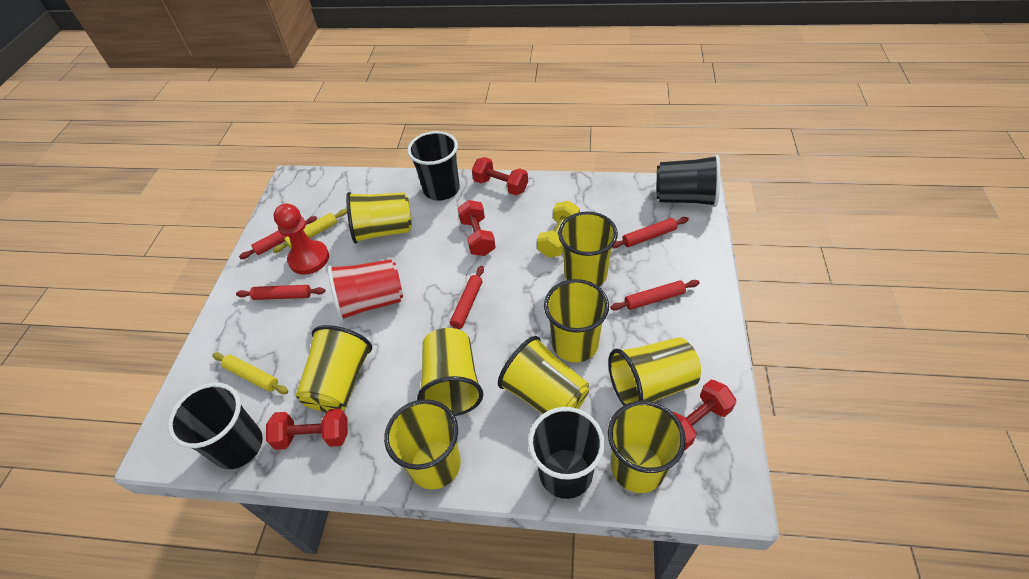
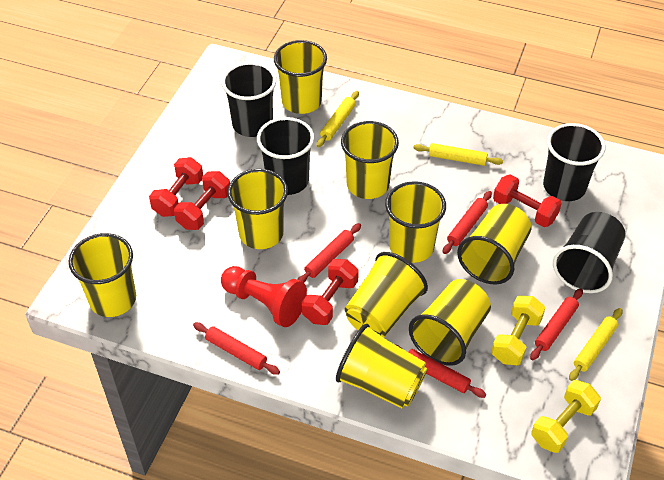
red cup: 1 -> 0
yellow dumbbell: 1 -> 2
yellow rolling pin: 2 -> 3

